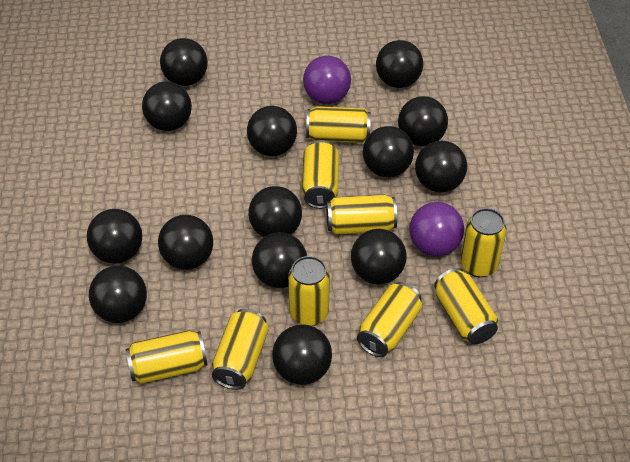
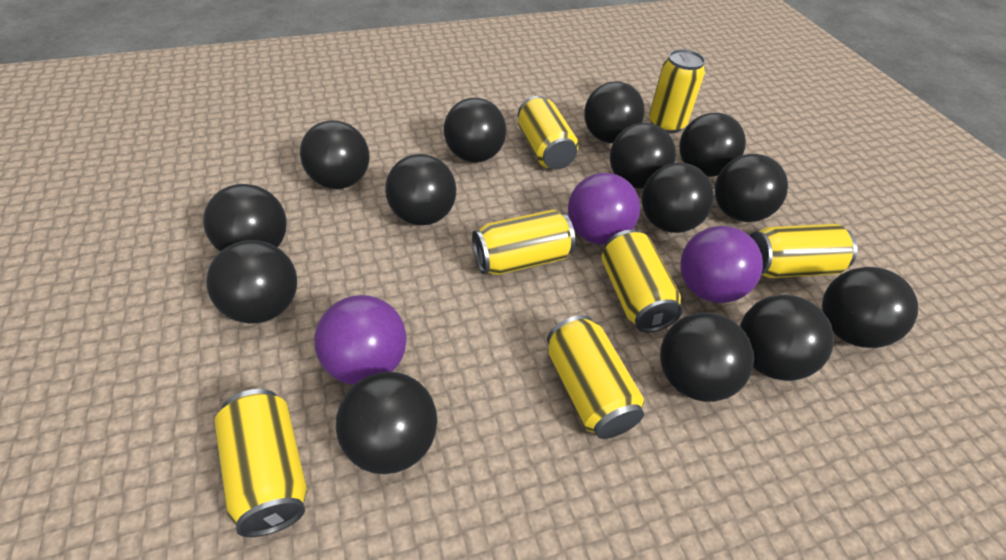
purple ball: 2 -> 3
yellow can: 9 -> 7

